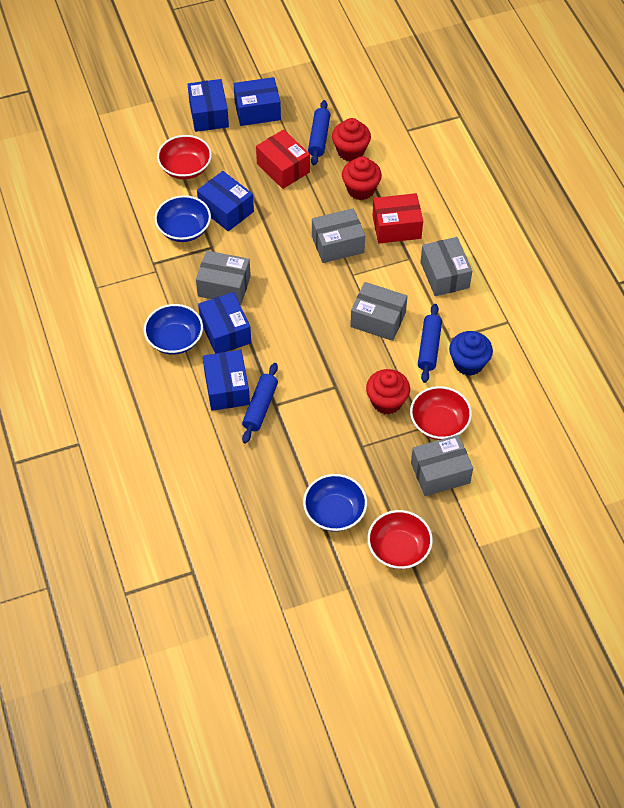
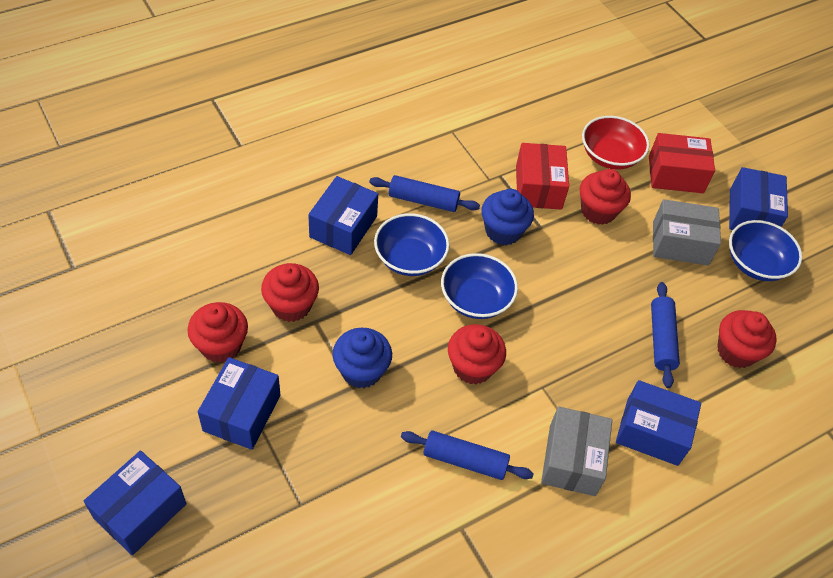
blue cupcake: 1 -> 2
grey box: 5 -> 2
red bowl: 3 -> 1
red cupcake: 3 -> 5

